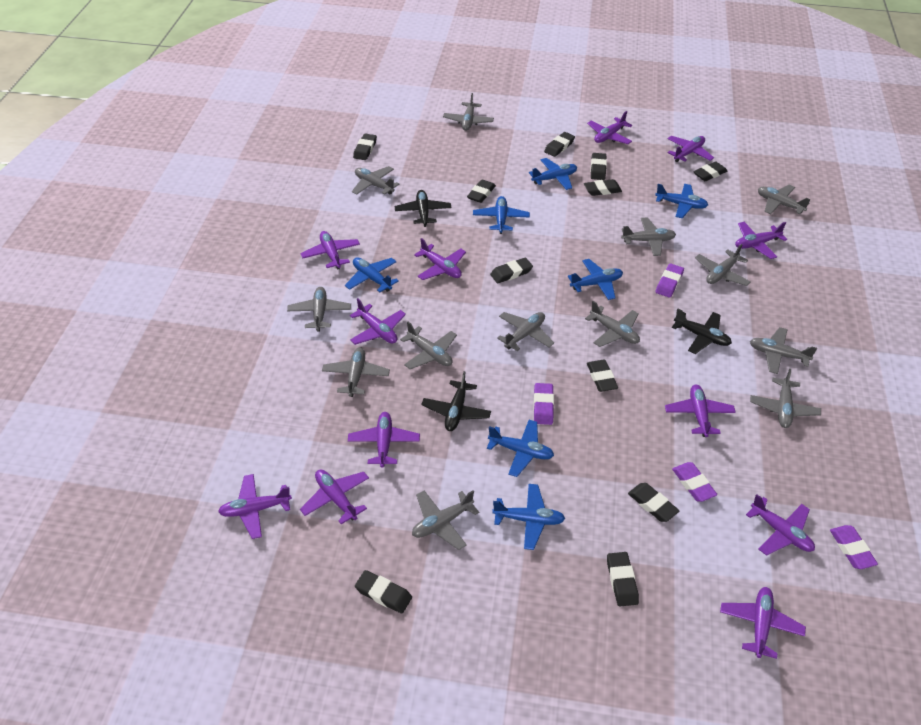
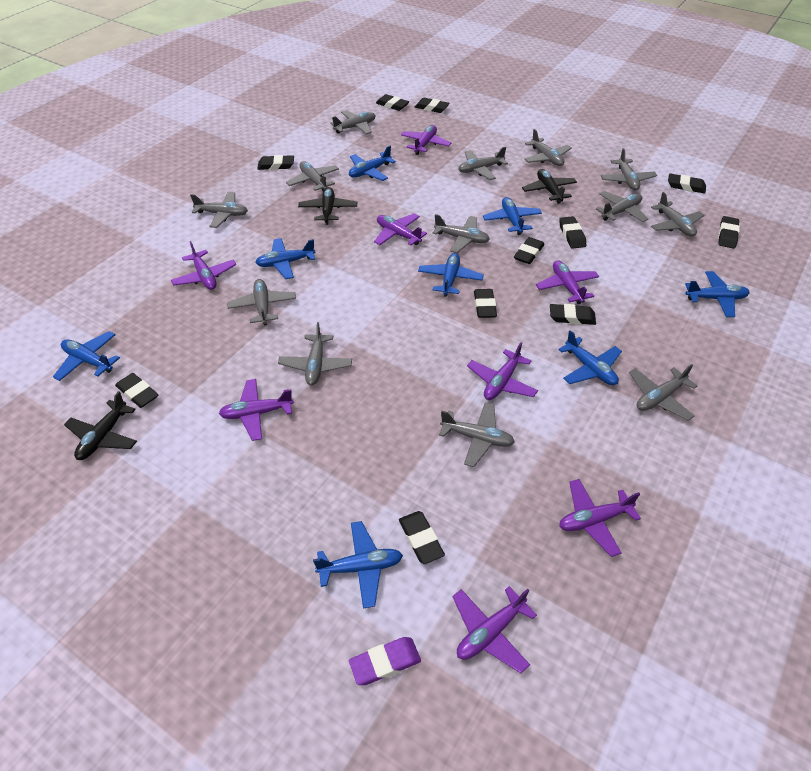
blue plane: 7 -> 8
purple eraser: 4 -> 1
purple plane: 12 -> 8

